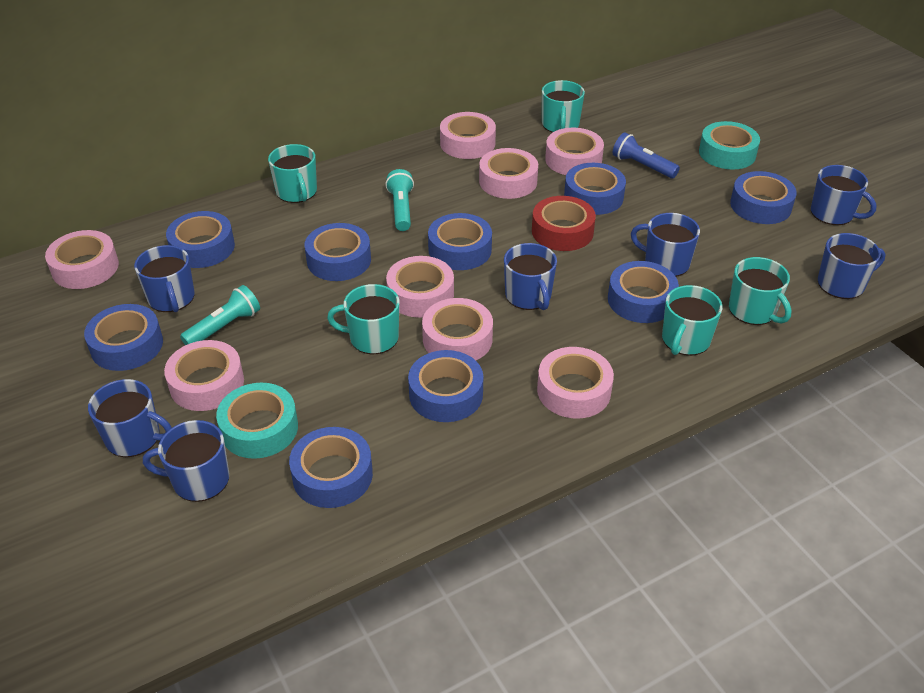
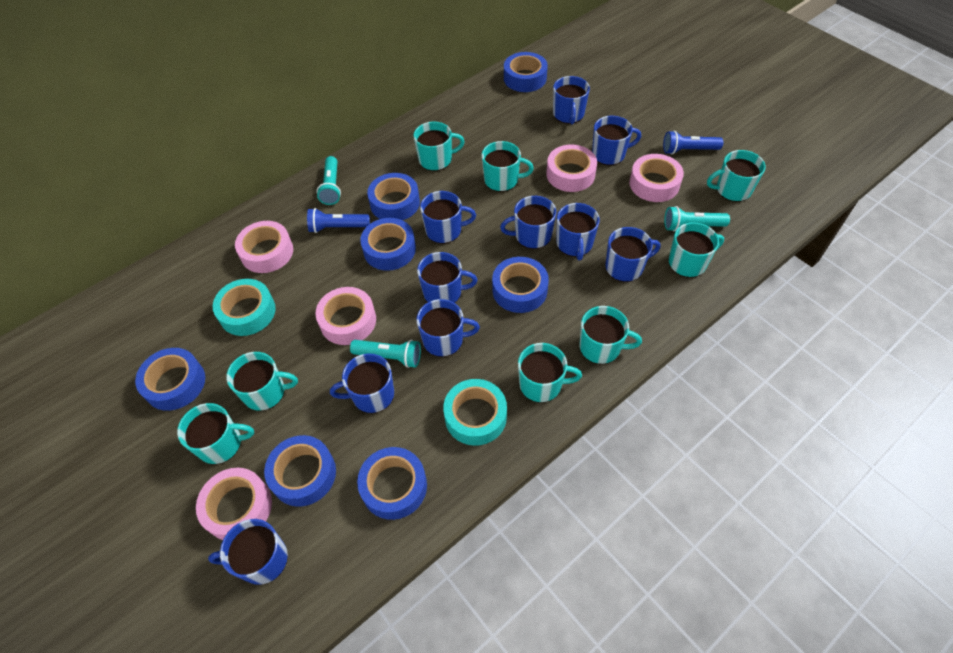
blue flashlight: 1 -> 2
blue mug: 7 -> 10
blue tape: 9 -> 7
pink tape: 8 -> 5
red tape: 1 -> 0
turquoise flashlight: 2 -> 3
turquoise mug: 5 -> 8

